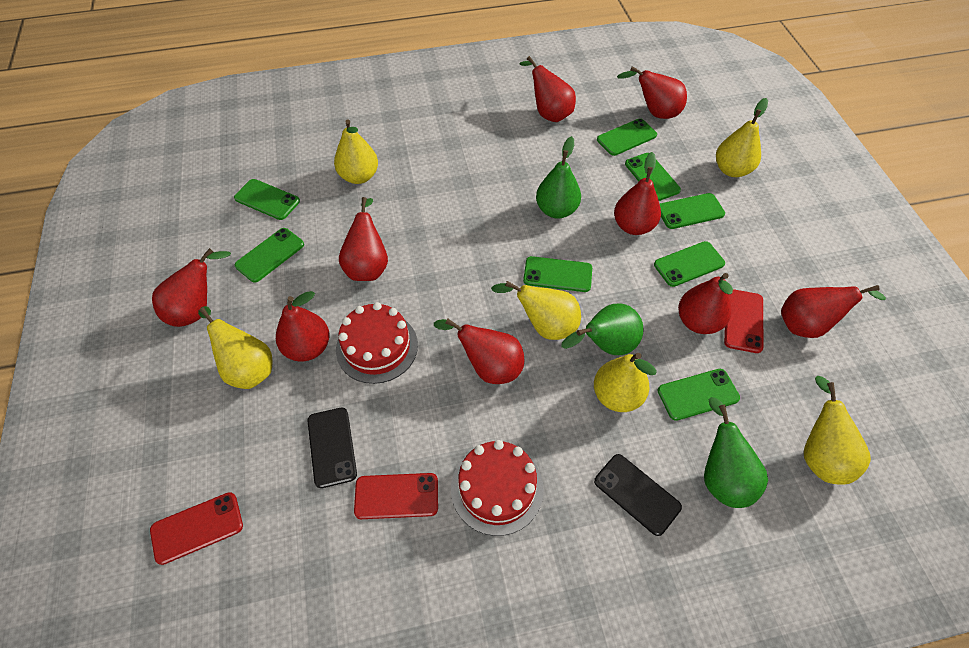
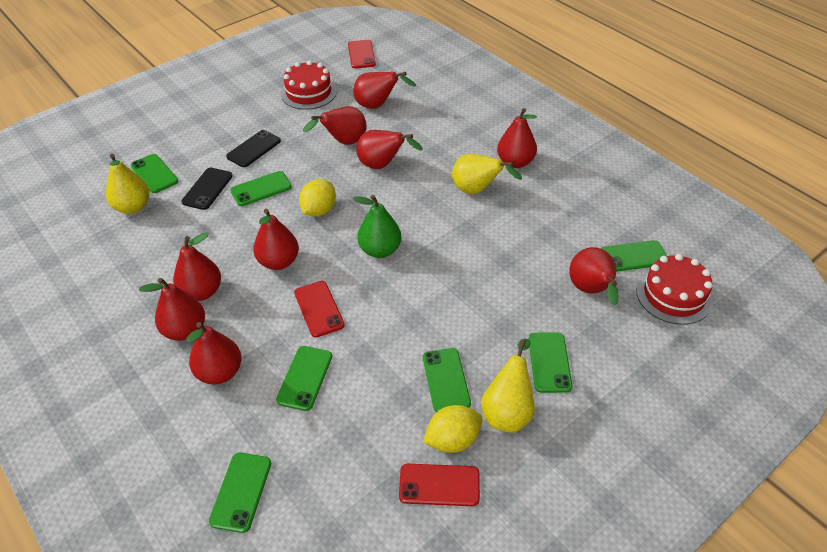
green pear: 3 -> 1
green phone: 8 -> 7
yellow lemon: 0 -> 2
yellow pear: 6 -> 3

